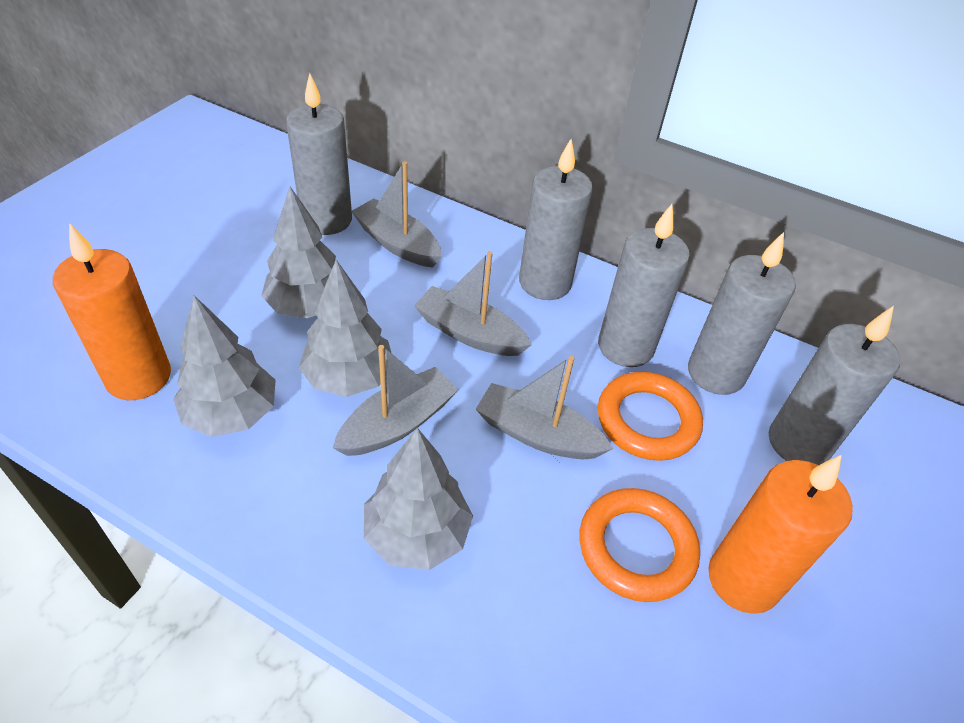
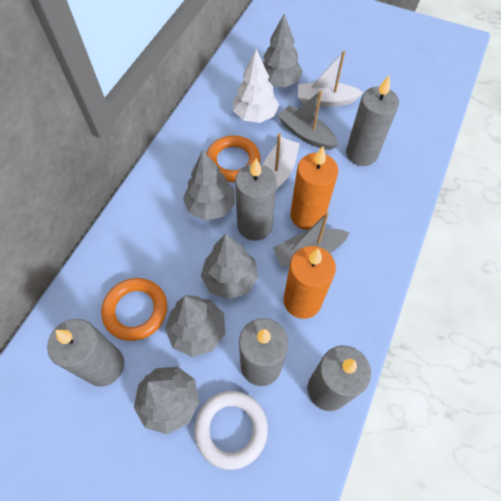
grey boat: 4 -> 2
grey tree: 4 -> 5
white boat: 0 -> 2
white ring: 0 -> 1
white tree: 0 -> 1

